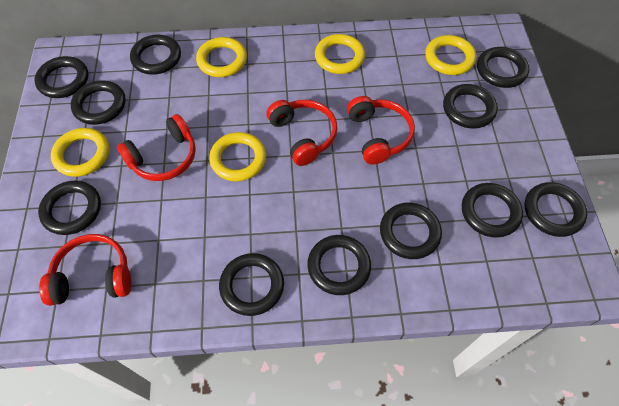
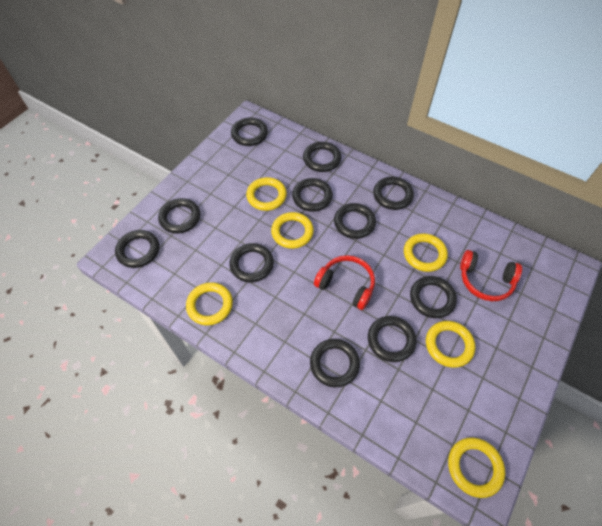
red headphones: 4 -> 2
yellow ring: 5 -> 6

